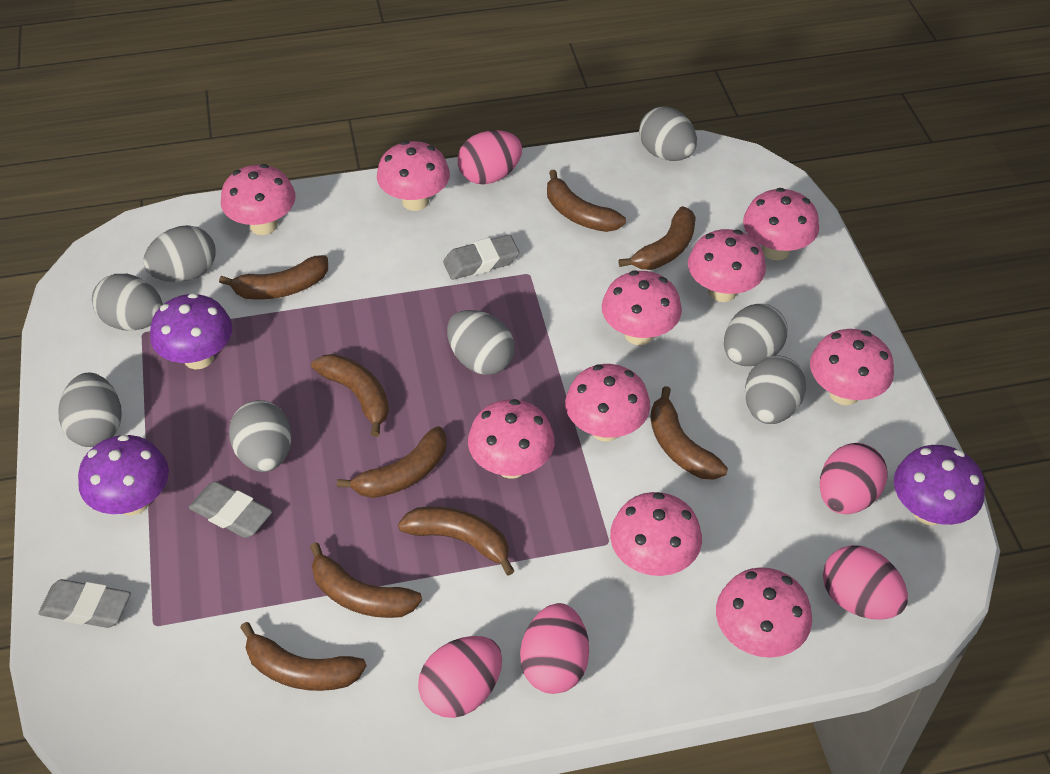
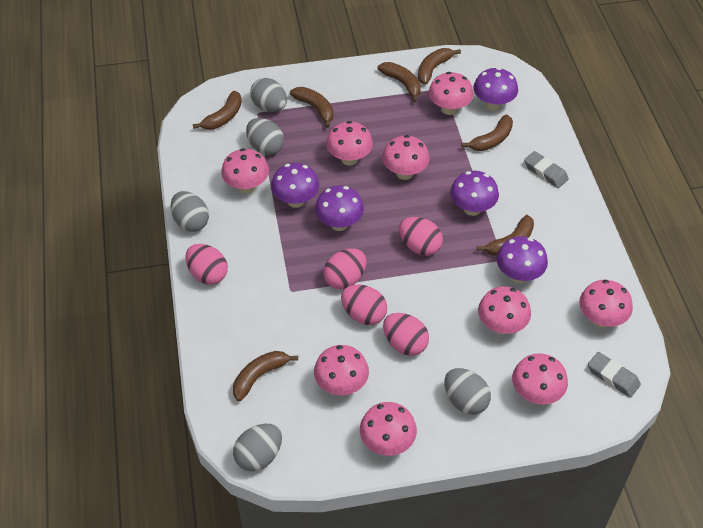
brown banana: 9 -> 7
grey egg: 8 -> 5
grey eraser: 3 -> 2
pink mushroom: 10 -> 9
purple mushroom: 3 -> 5

